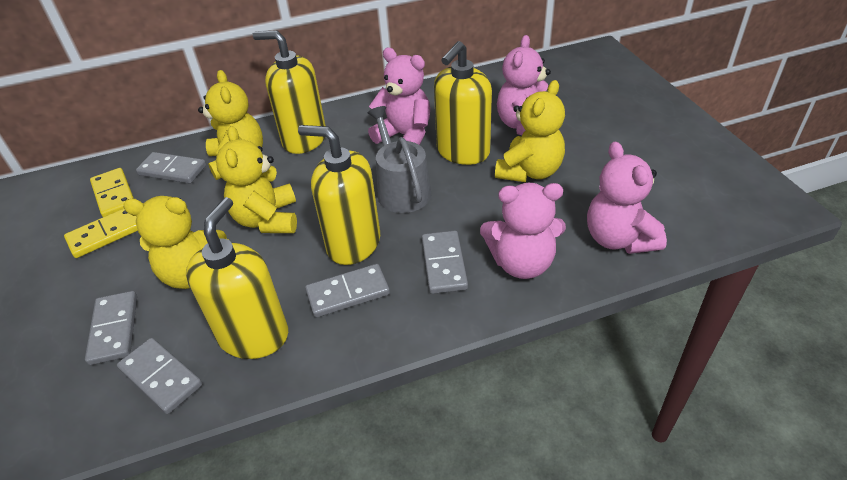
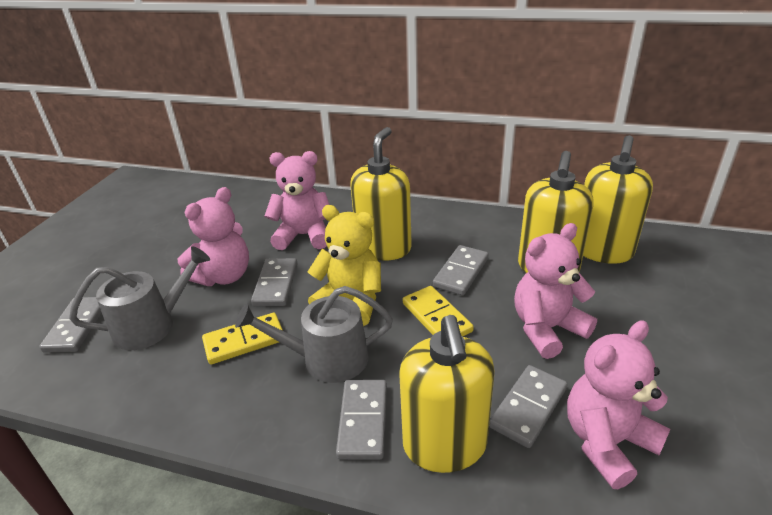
grey watering can: 1 -> 2
yellow teddy bear: 4 -> 1

